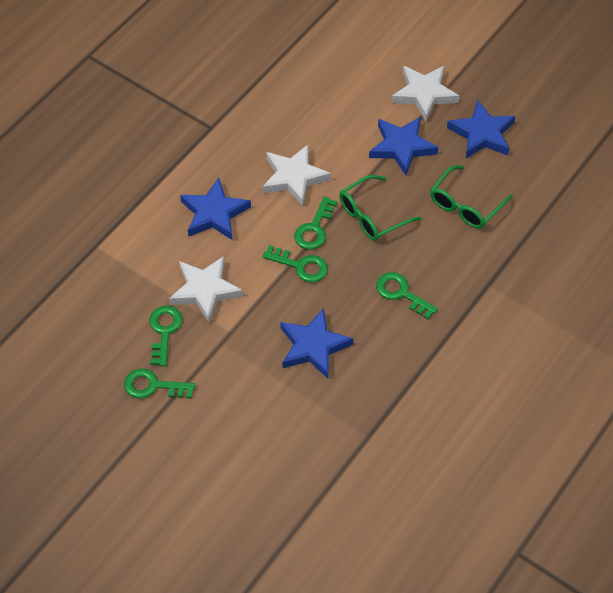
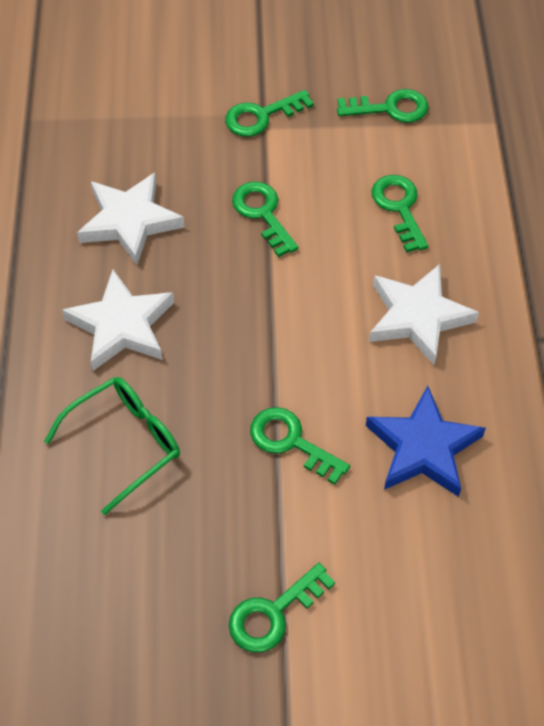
blue star: 4 -> 1
green glasses: 2 -> 1
green key: 5 -> 6

